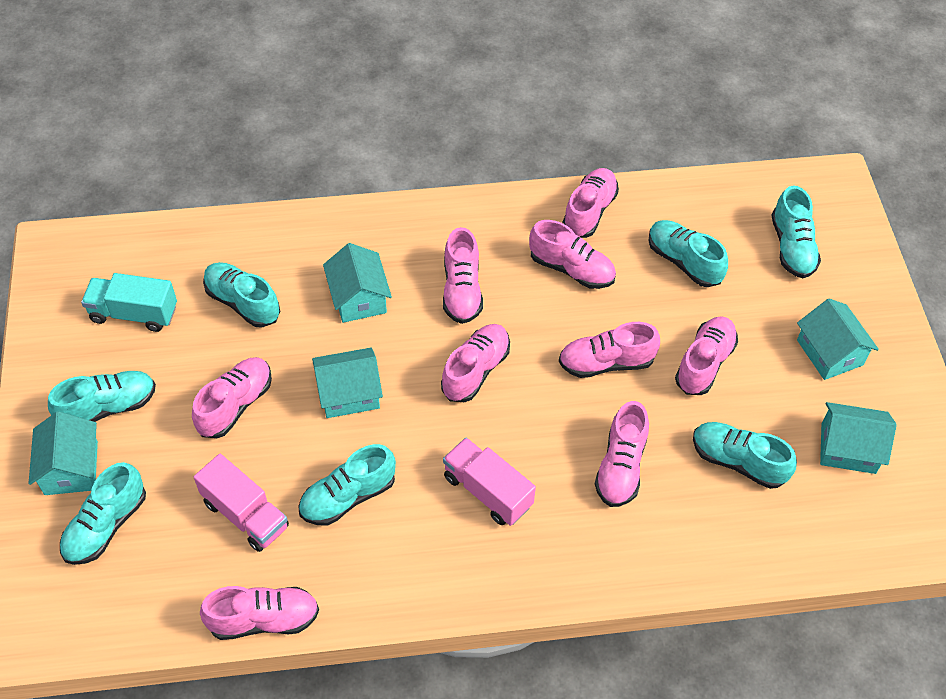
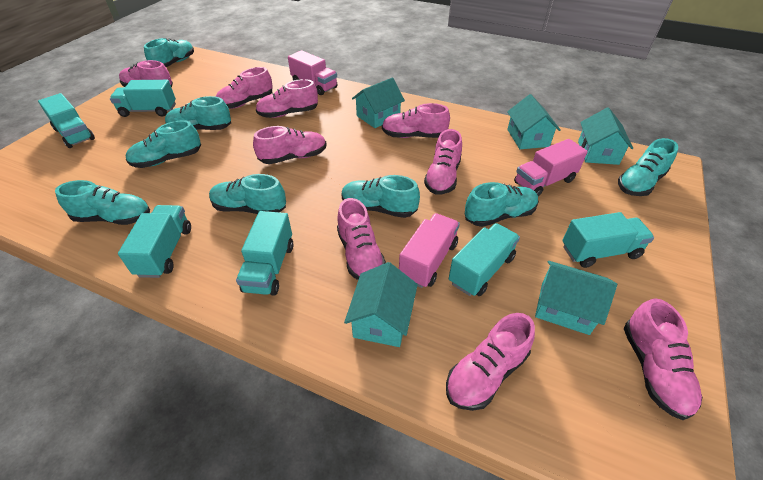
pink truck: 2 -> 3
turquoise shoe: 7 -> 8
turquoise truck: 1 -> 6

